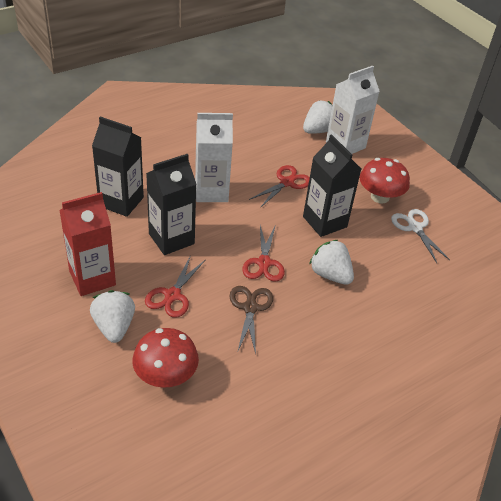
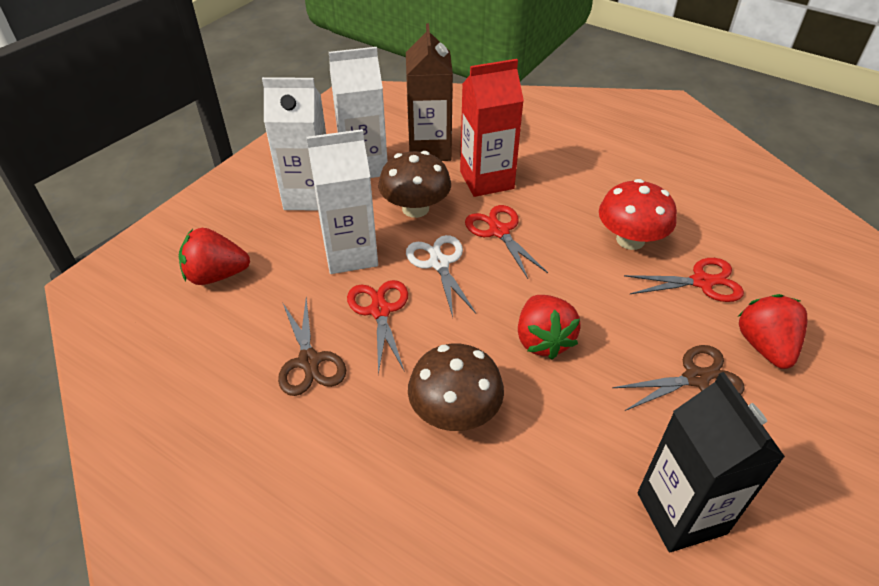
black carton: 3 -> 1
brown carton: 0 -> 1
brown mushroom: 0 -> 2
brown scissors: 1 -> 2
red mushroom: 2 -> 1
red strawberry: 0 -> 3
white carton: 2 -> 3
white strawberry: 3 -> 0

